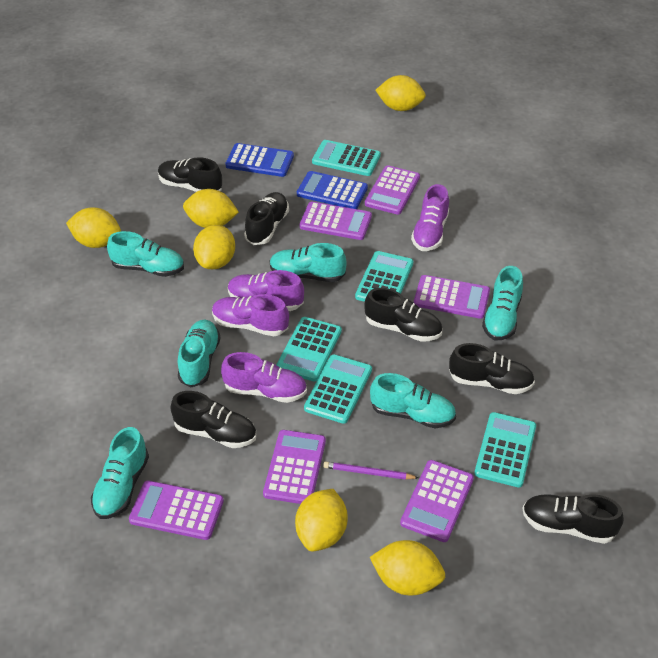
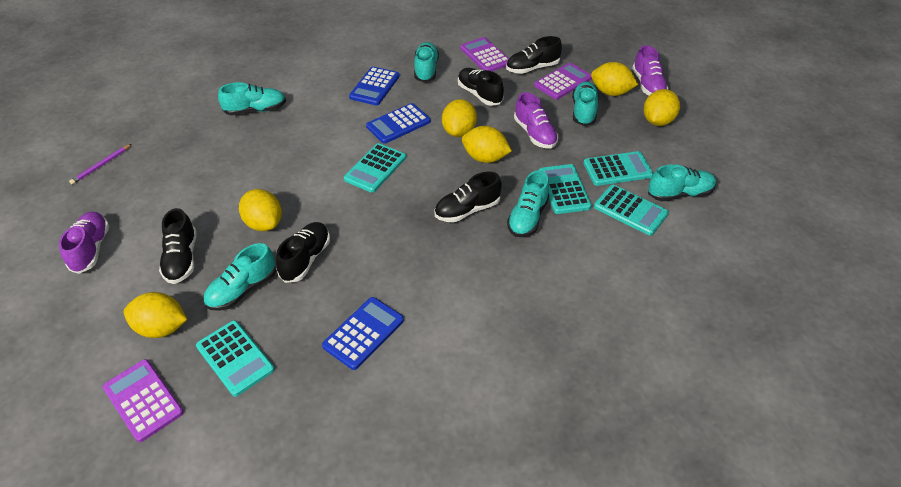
black shoe: 6 -> 5
blue calculator: 2 -> 3
purple calculator: 6 -> 3
purple shoe: 4 -> 3

